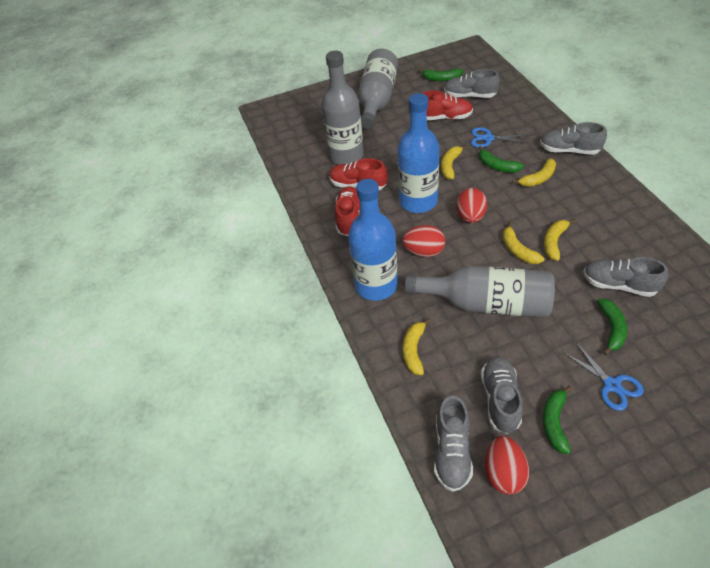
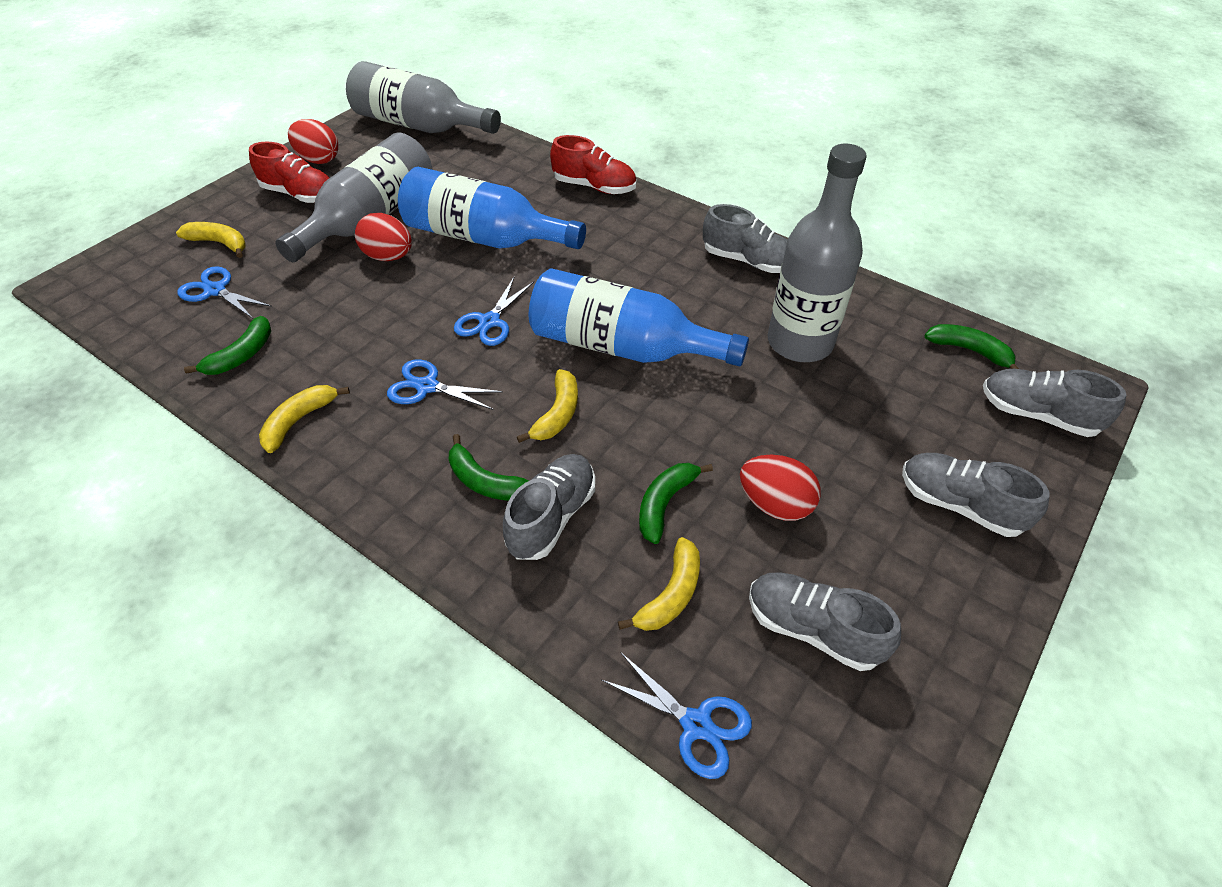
blue scissors: 2 -> 4
red shoe: 3 -> 2
yellow banana: 5 -> 4

